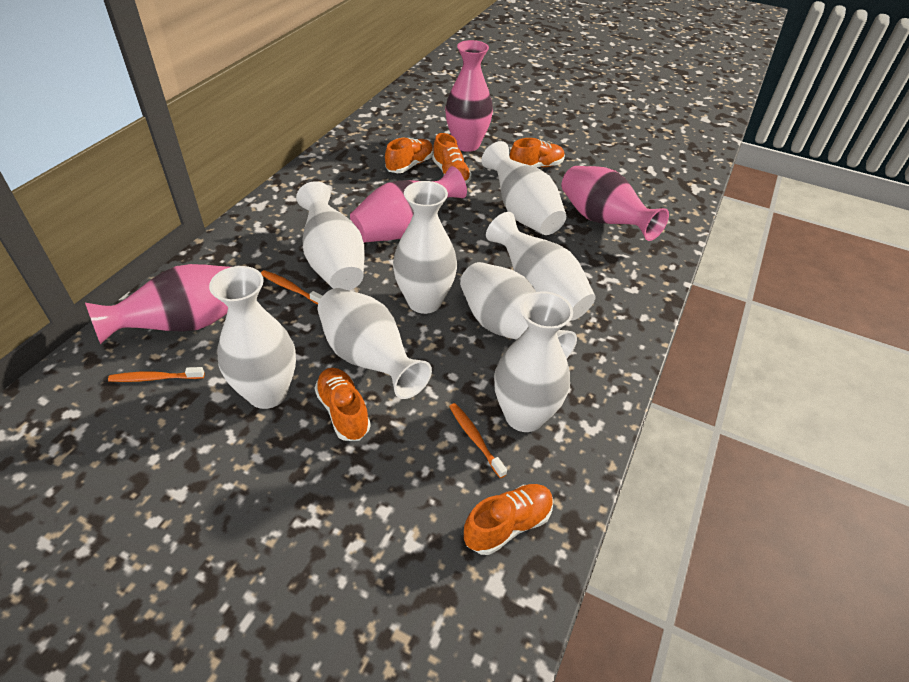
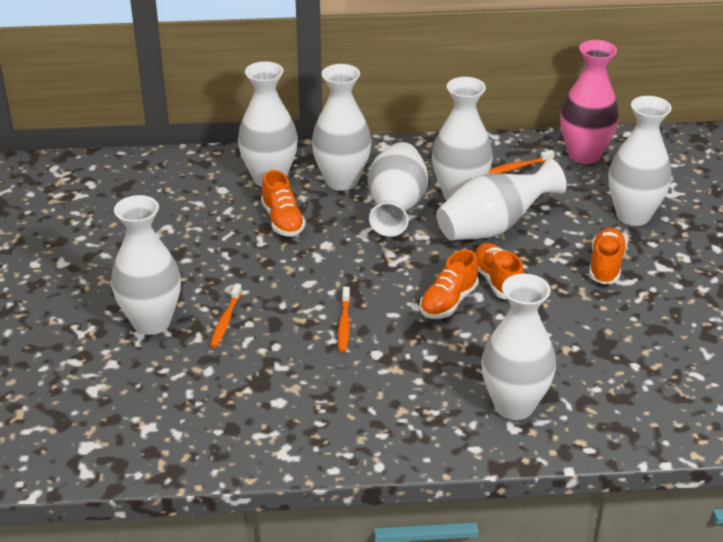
orange shoe: 5 -> 4
pink vase: 4 -> 1

